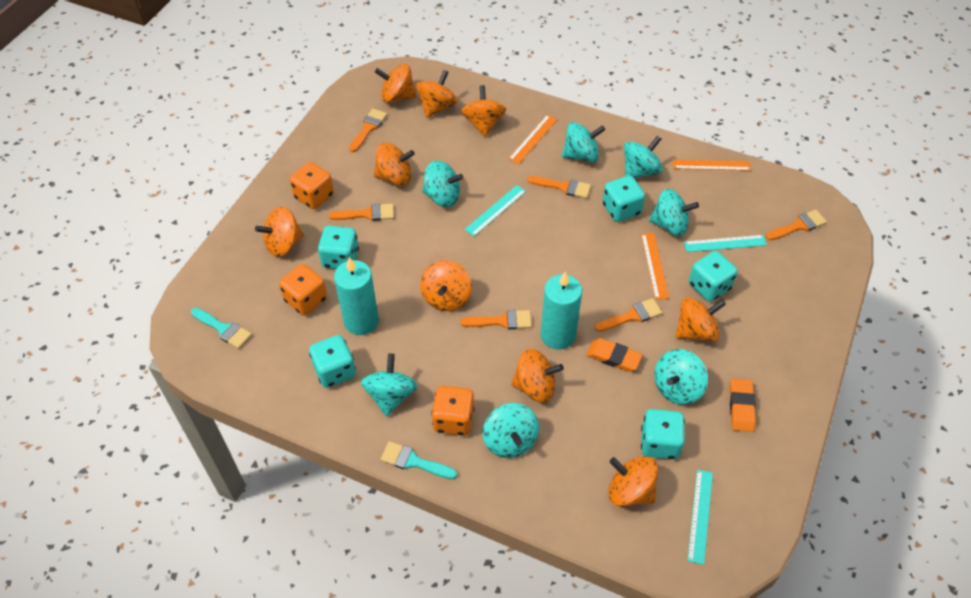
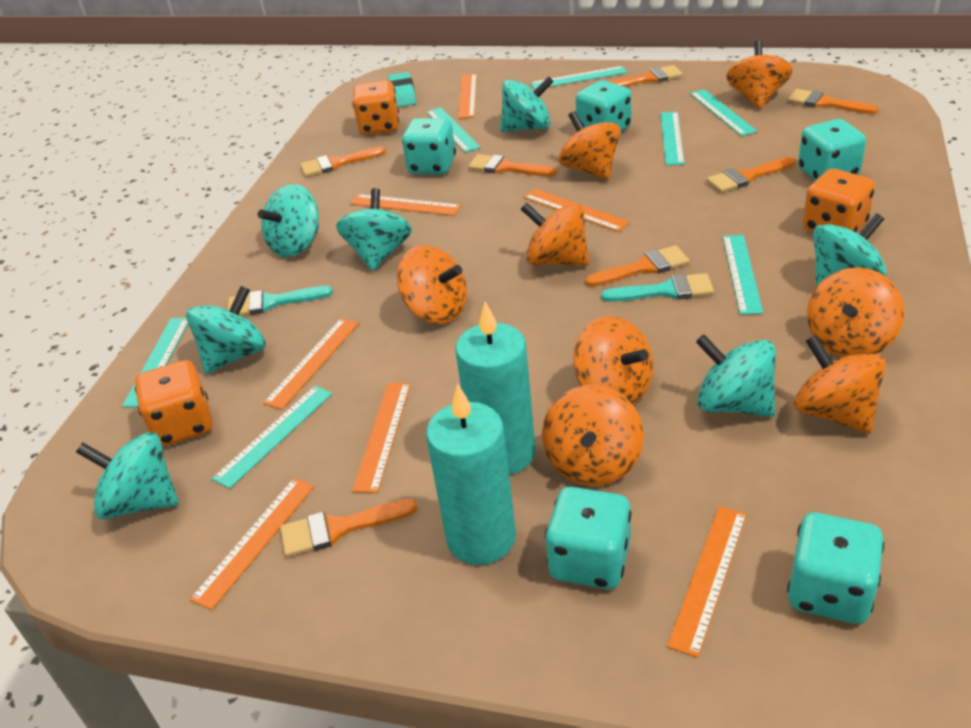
orange brush: 6 -> 7
orange eraser: 2 -> 0
orange ruler: 3 -> 7
orange spinning top: 9 -> 8
turquoise eraser: 0 -> 1
turquoise ruler: 3 -> 7

